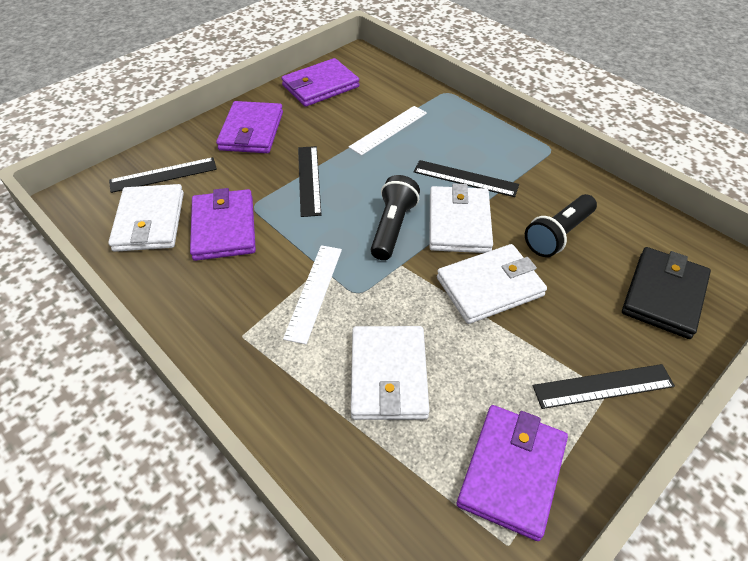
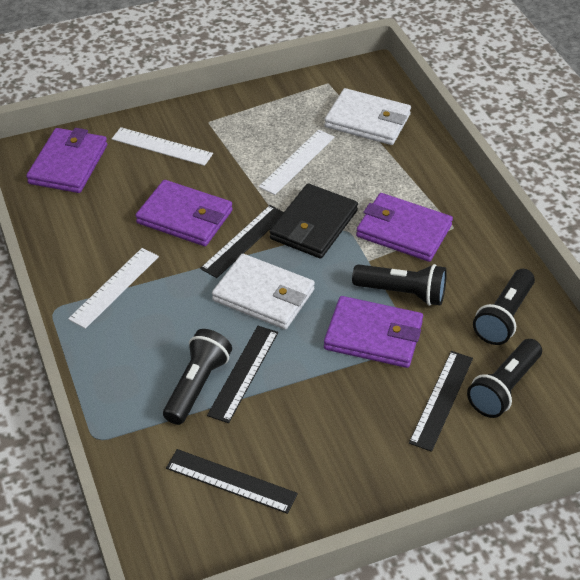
black flashlight: 2 -> 4
white ruler: 2 -> 3
white wallet: 4 -> 2

